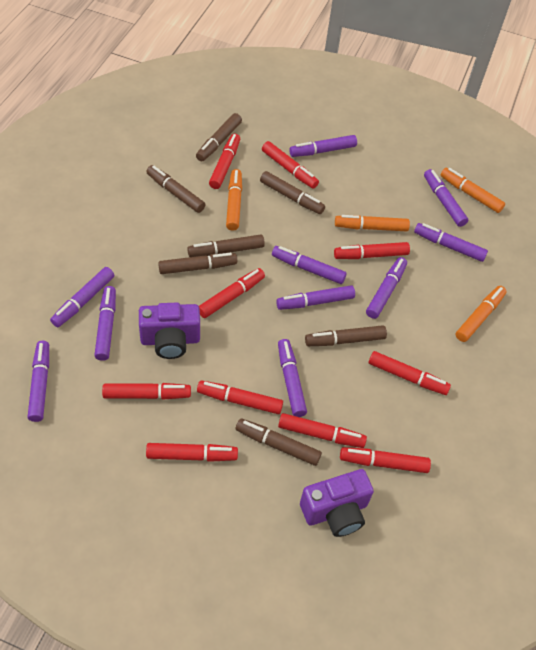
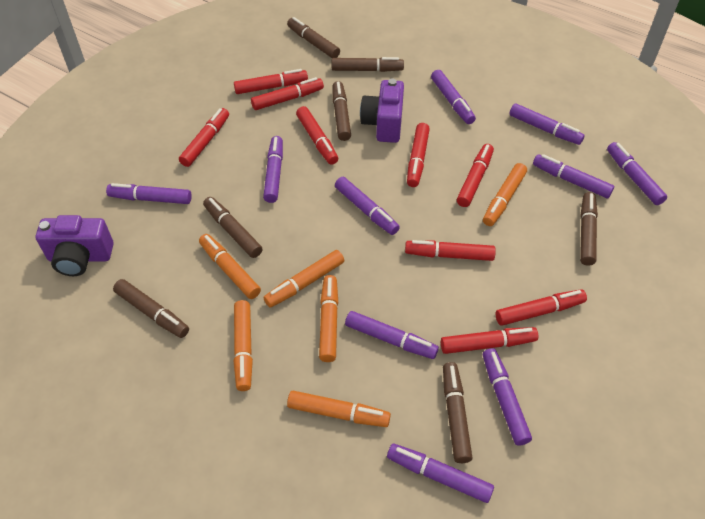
orange marker: 4 -> 6
red marker: 10 -> 9

